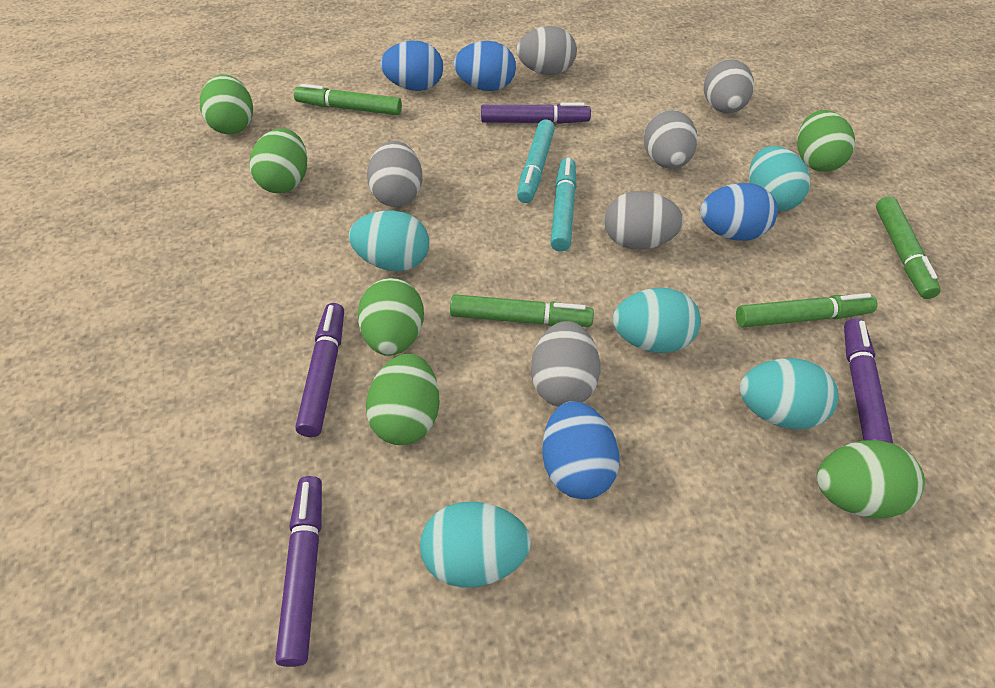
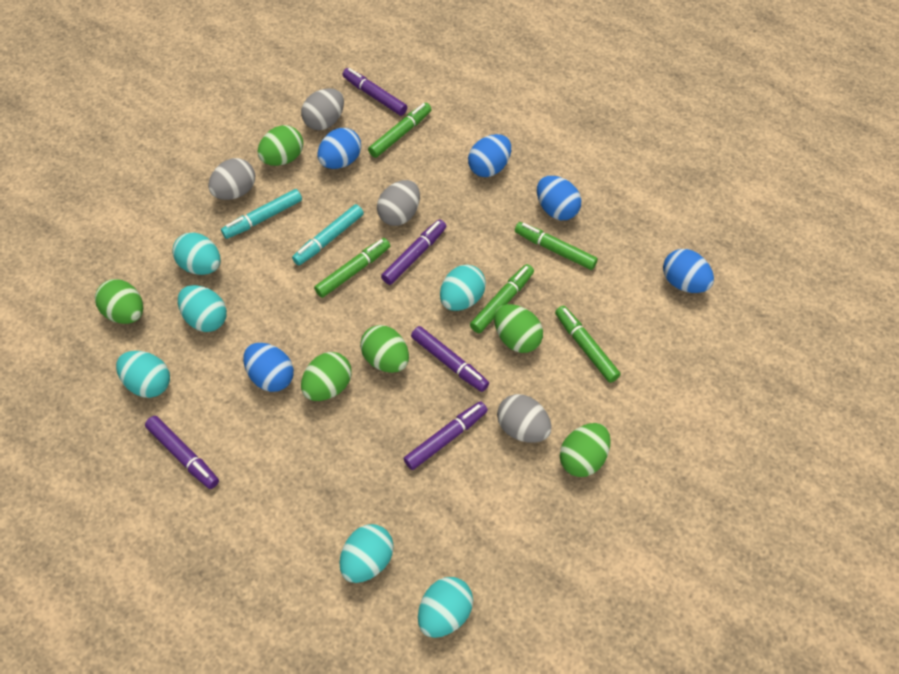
blue egg: 4 -> 5
green marker: 4 -> 5
grey egg: 6 -> 4
purple marker: 4 -> 5
turquoise egg: 5 -> 6

